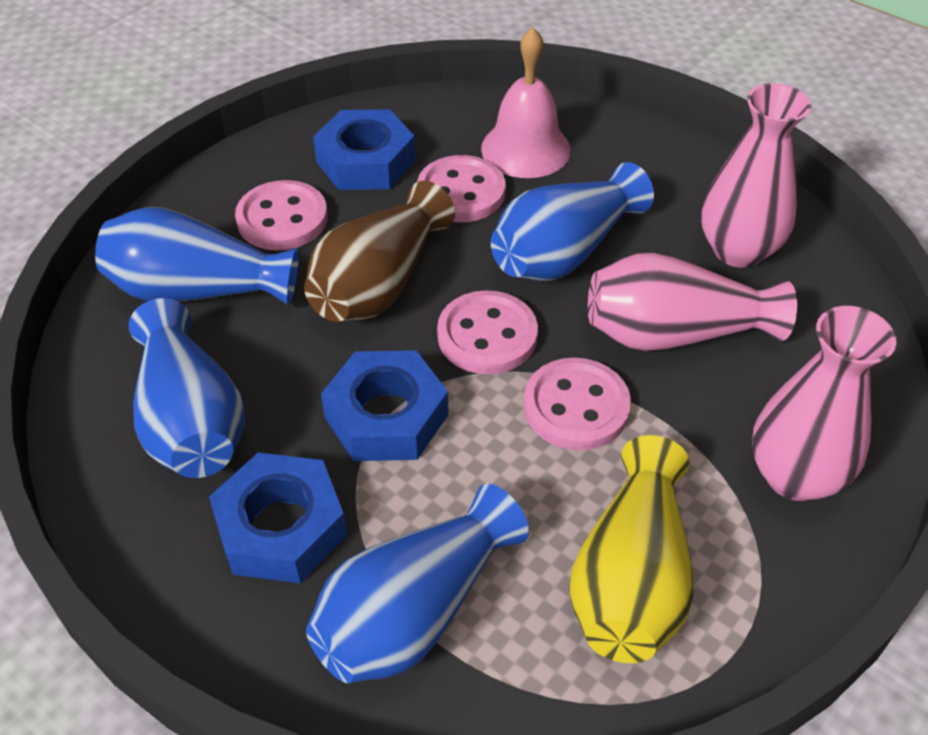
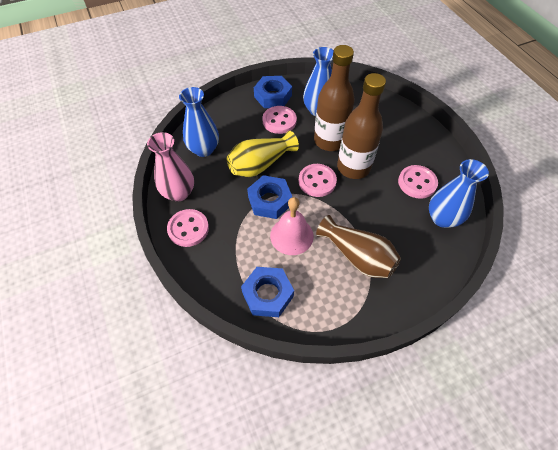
blue vase: 4 -> 3
brown bottle: 0 -> 2
pink vase: 3 -> 1

